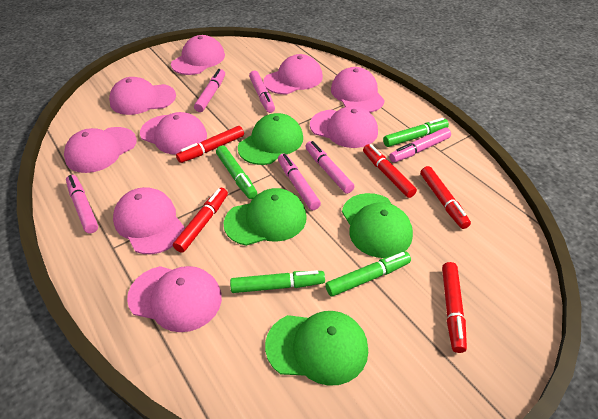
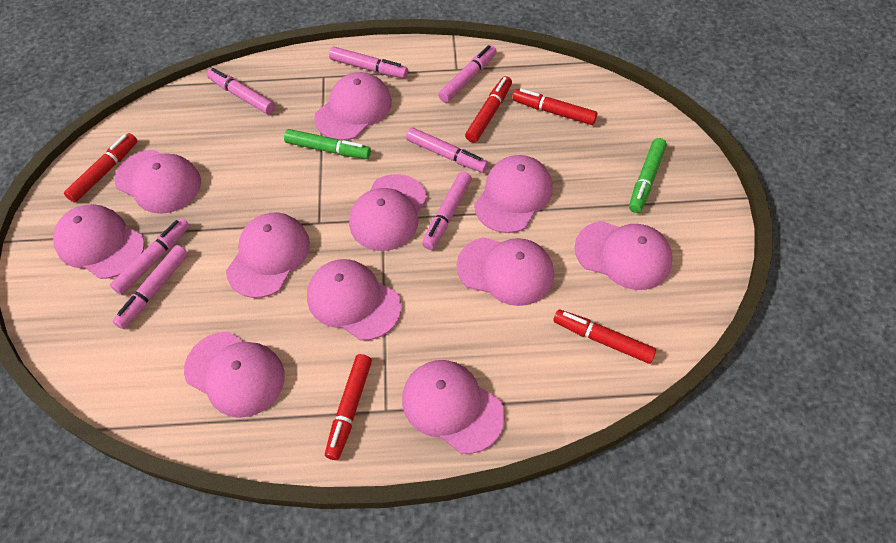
green cap: 4 -> 0
green marker: 4 -> 2
pink cap: 9 -> 11
pink marker: 6 -> 7

